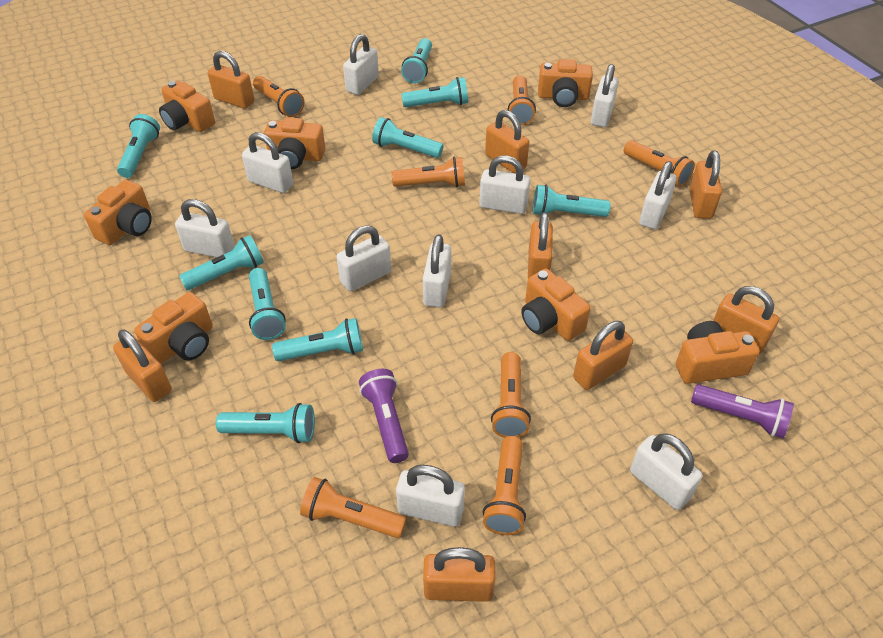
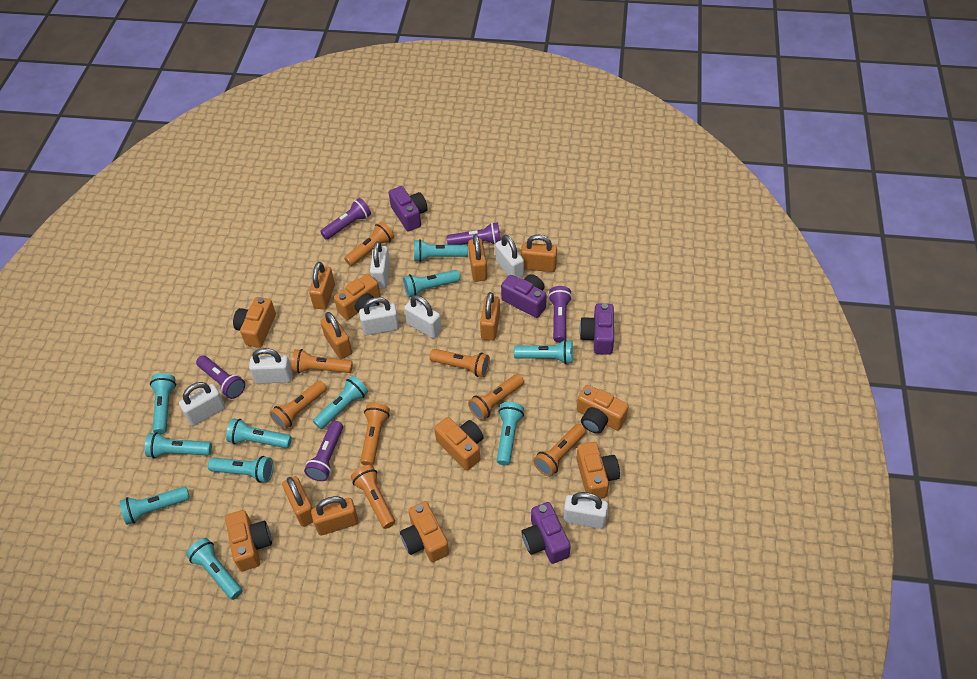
orange flashlight: 7 -> 8
orange padlock: 8 -> 7
purple camera: 0 -> 4
purple flashlight: 2 -> 5
turquoise flashlight: 9 -> 11
white padlock: 10 -> 7

